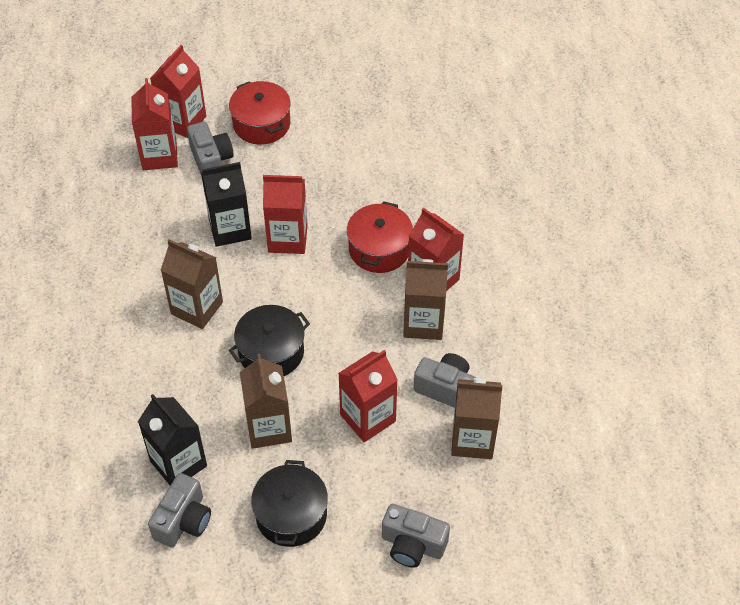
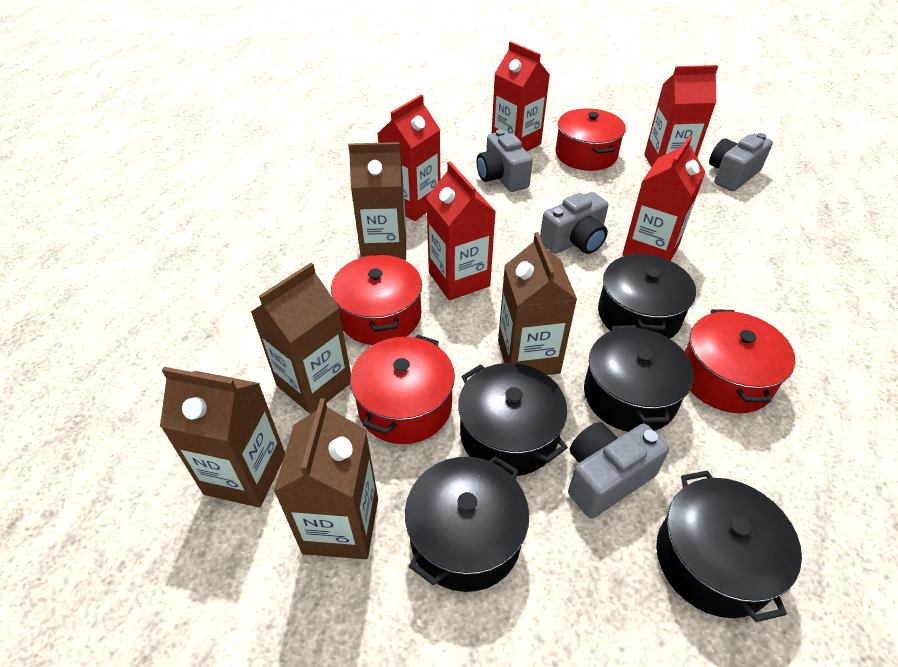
black carton: 2 -> 0
black pot: 2 -> 5
brown carton: 4 -> 5
red pot: 2 -> 4

